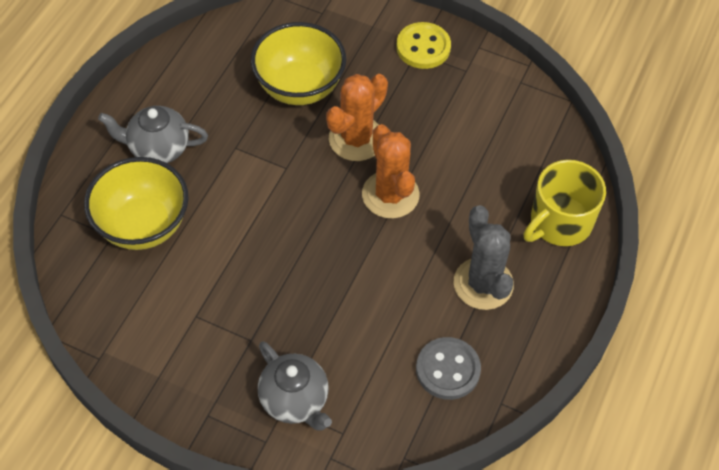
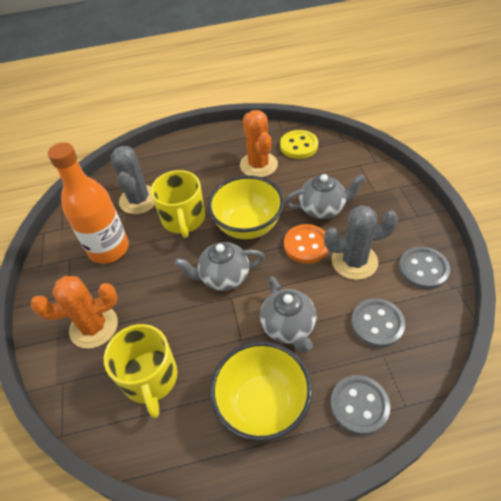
grey button: 1 -> 3
grey cactus: 1 -> 2
grey teapot: 2 -> 3
orange bottle: 0 -> 1
orange button: 0 -> 1
yellow mug: 1 -> 2

